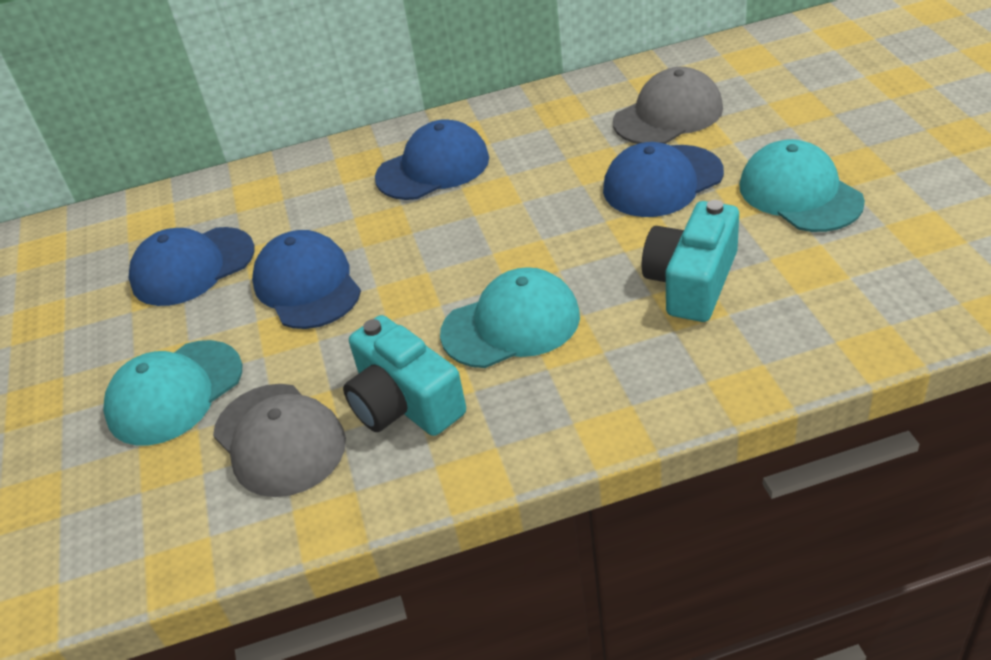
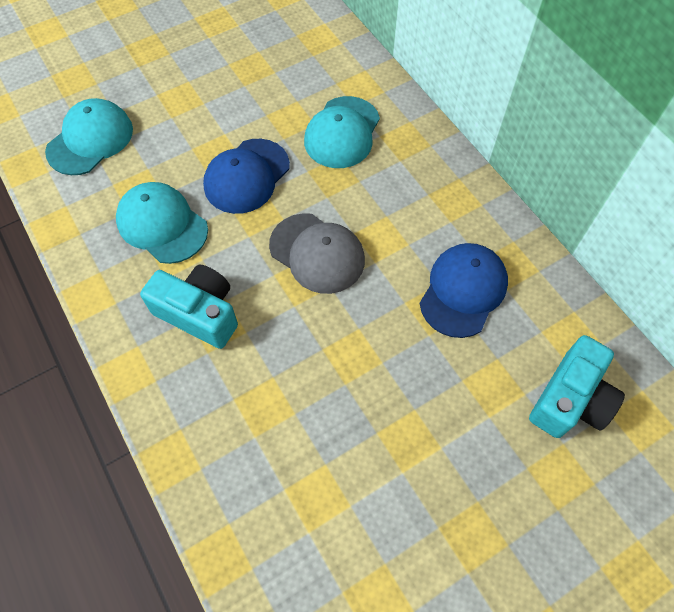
blue cap: 4 -> 2
grey cap: 2 -> 1

